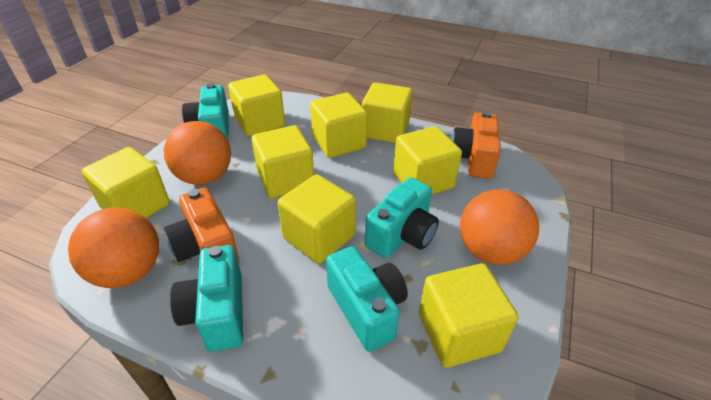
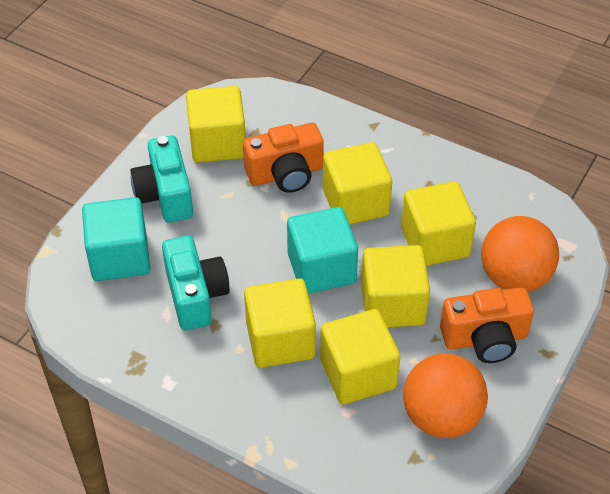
orange ball: 3 -> 2
turquoise camera: 4 -> 2
turquoise cube: 0 -> 2
yellow cube: 8 -> 6

